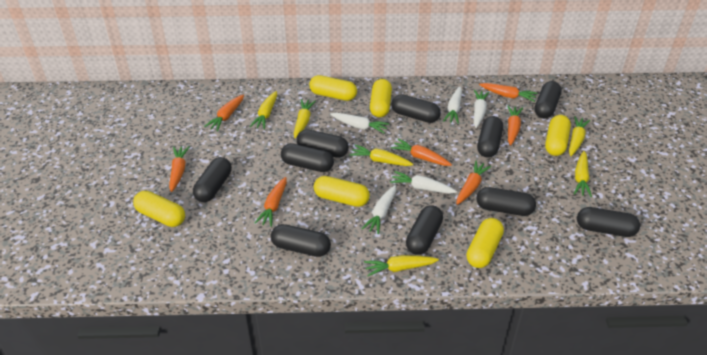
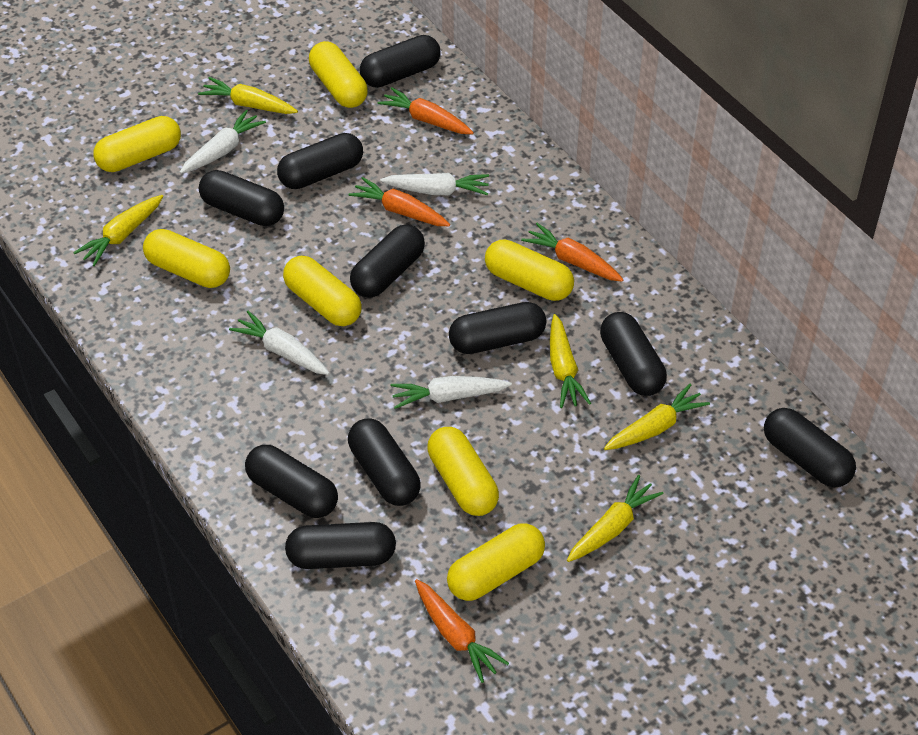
orange carrot: 7 -> 4
white carrot: 5 -> 4
yellow capsule: 6 -> 7
yellow carrot: 6 -> 5

